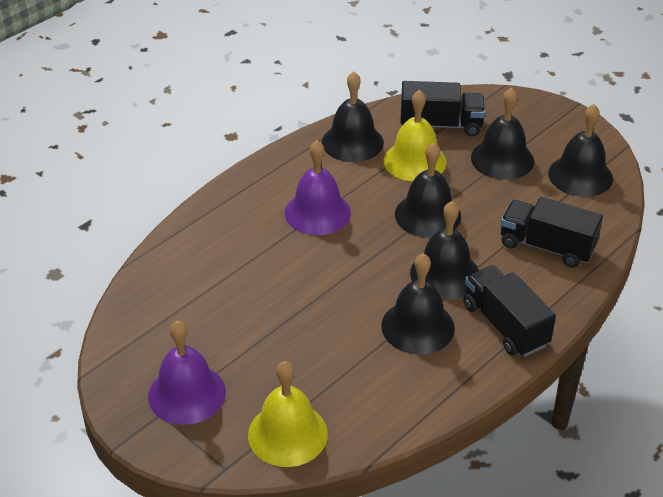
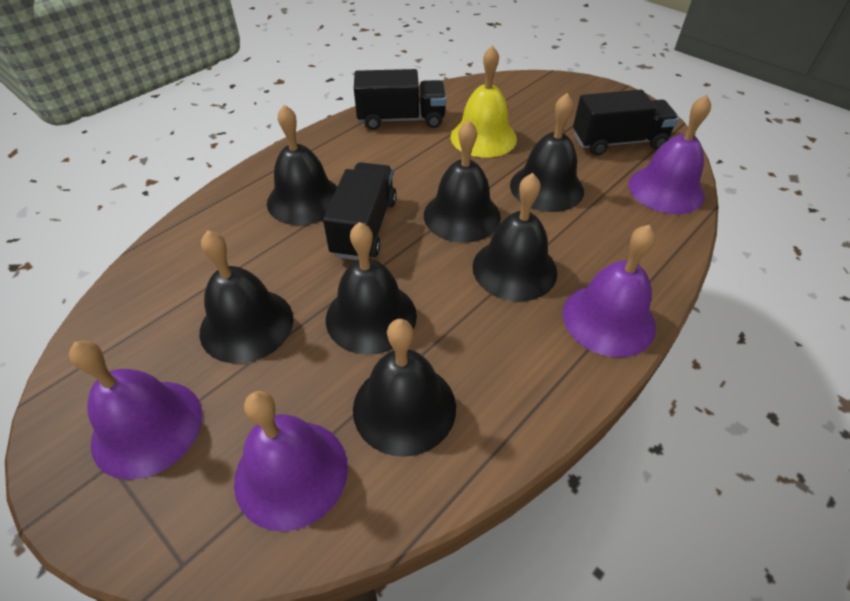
black bell: 6 -> 7
purple bell: 2 -> 4
yellow bell: 2 -> 1

